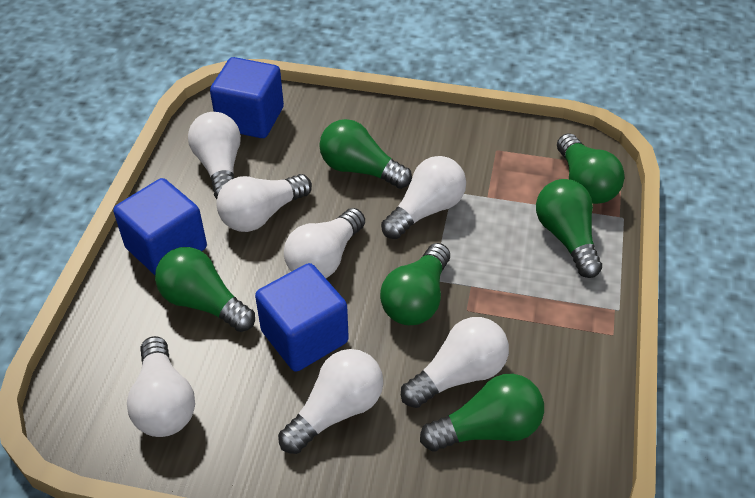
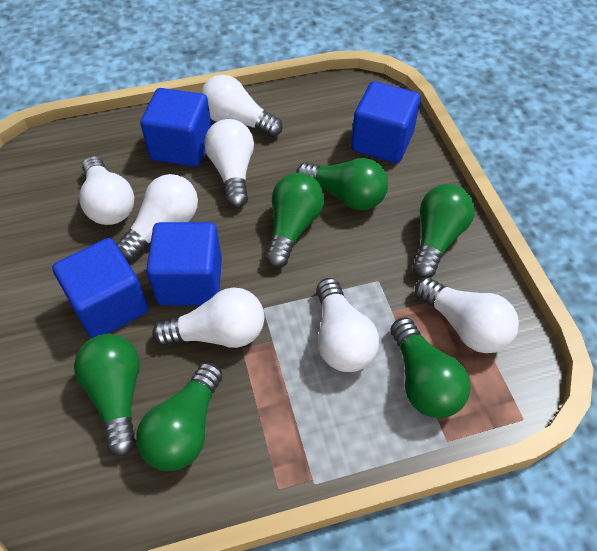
blue cube: 3 -> 4

